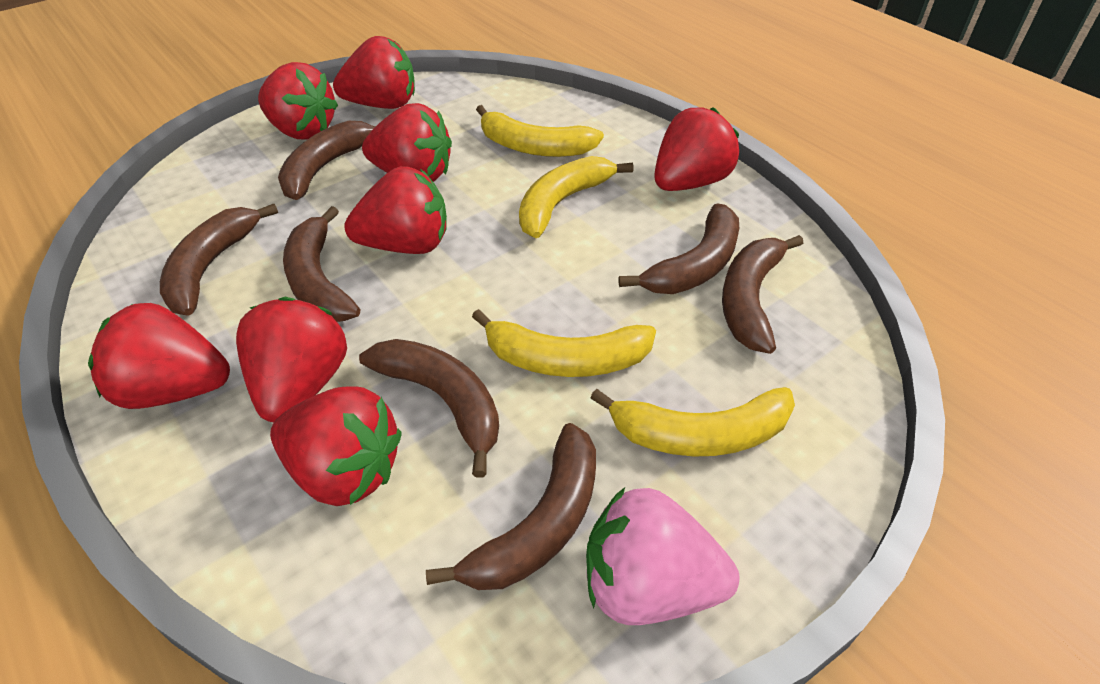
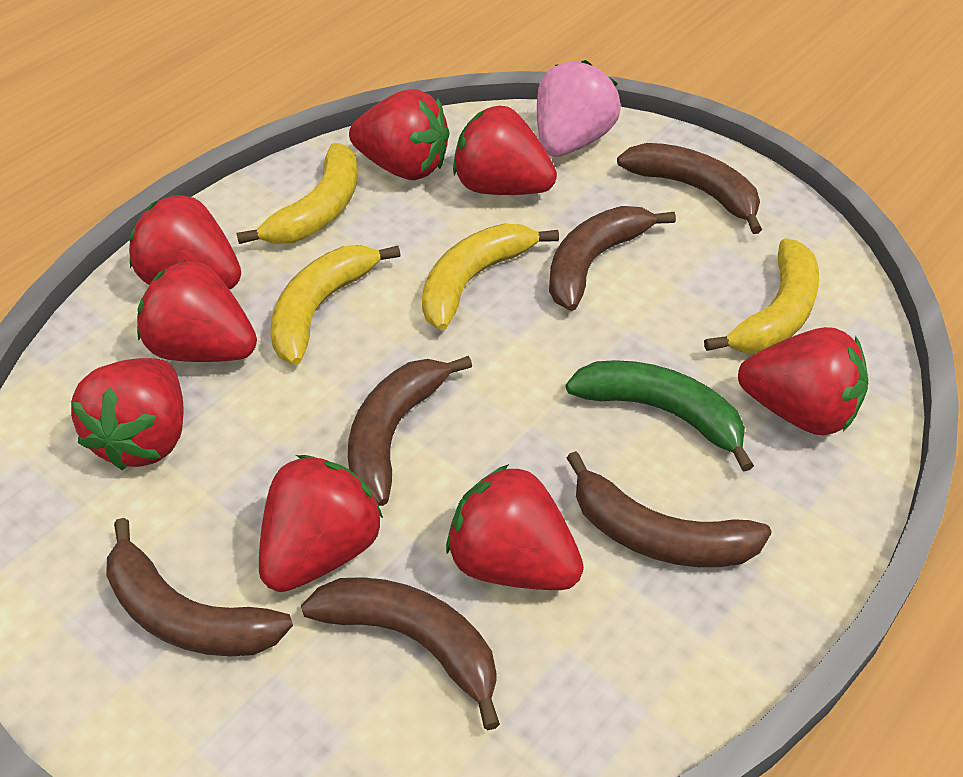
brown banana: 7 -> 6
green banana: 0 -> 1

